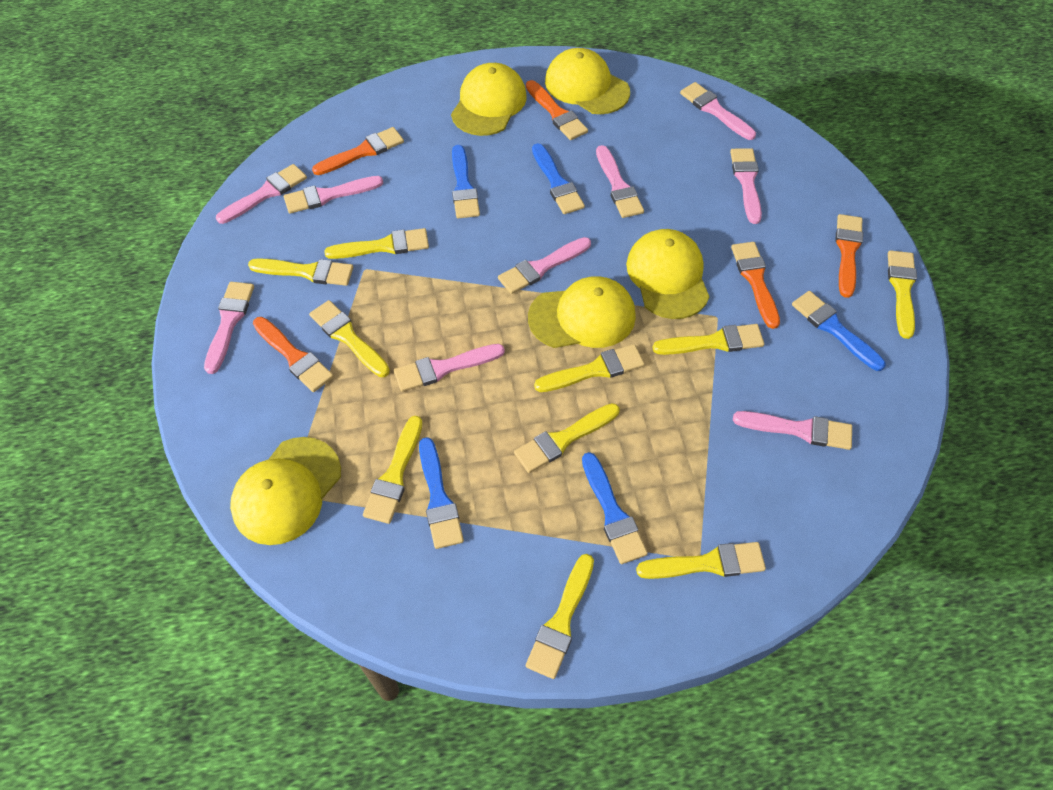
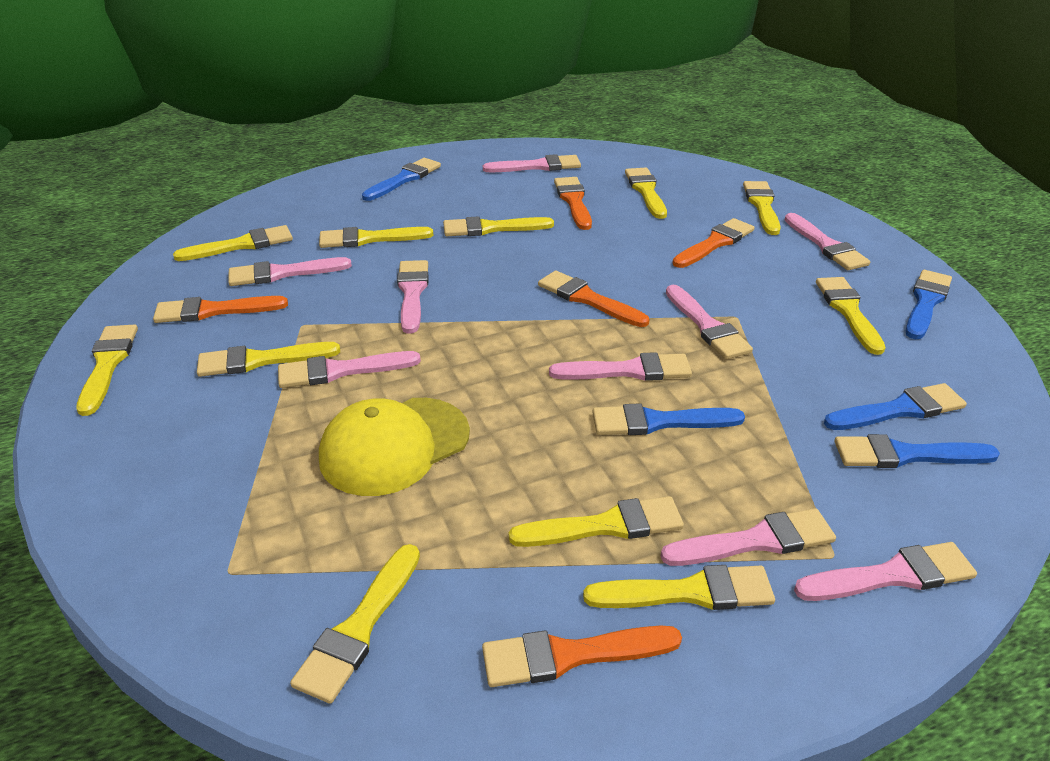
yellow brush: 10 -> 11
yellow cap: 5 -> 1

